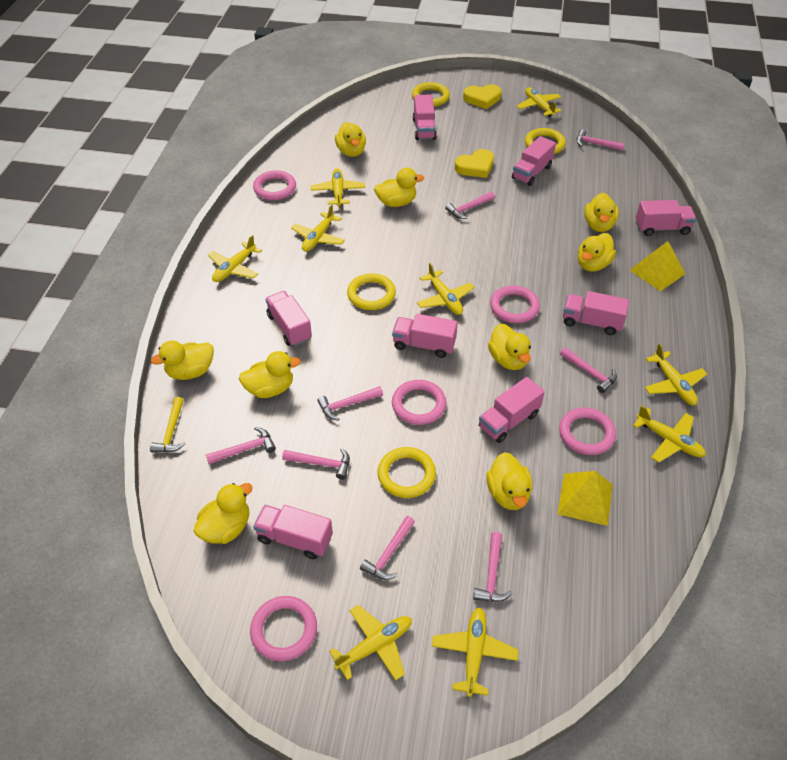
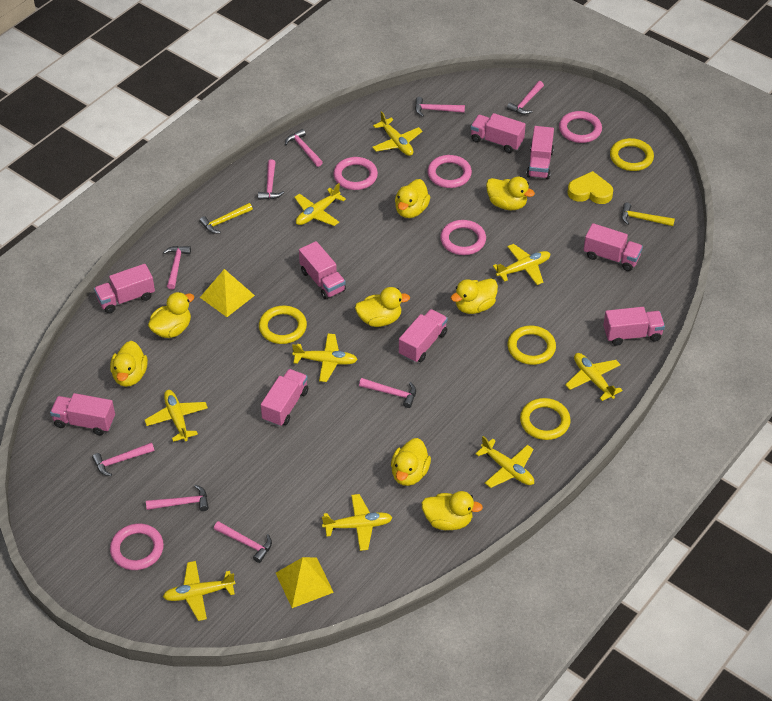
pink hammer: 8 -> 9
pink truck: 8 -> 9
yellow duck: 9 -> 8
yellow hammer: 1 -> 2
yellow heart: 2 -> 1

